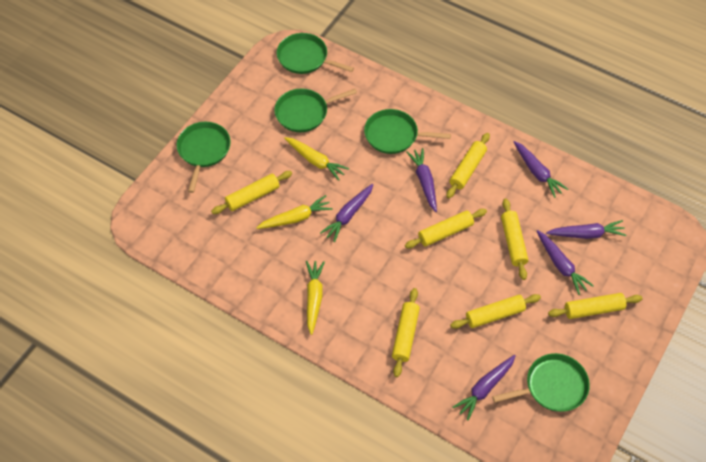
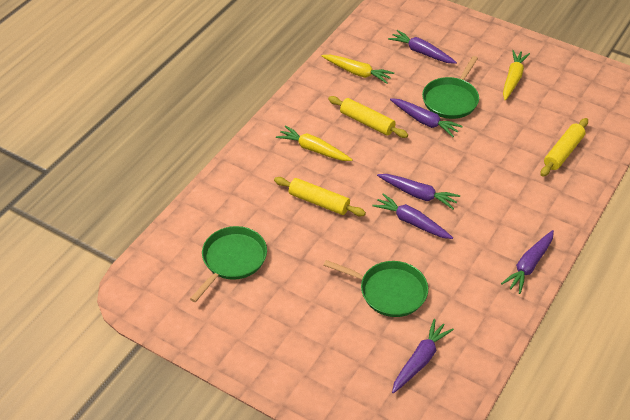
green pan: 5 -> 3
yellow rolling pin: 7 -> 3

